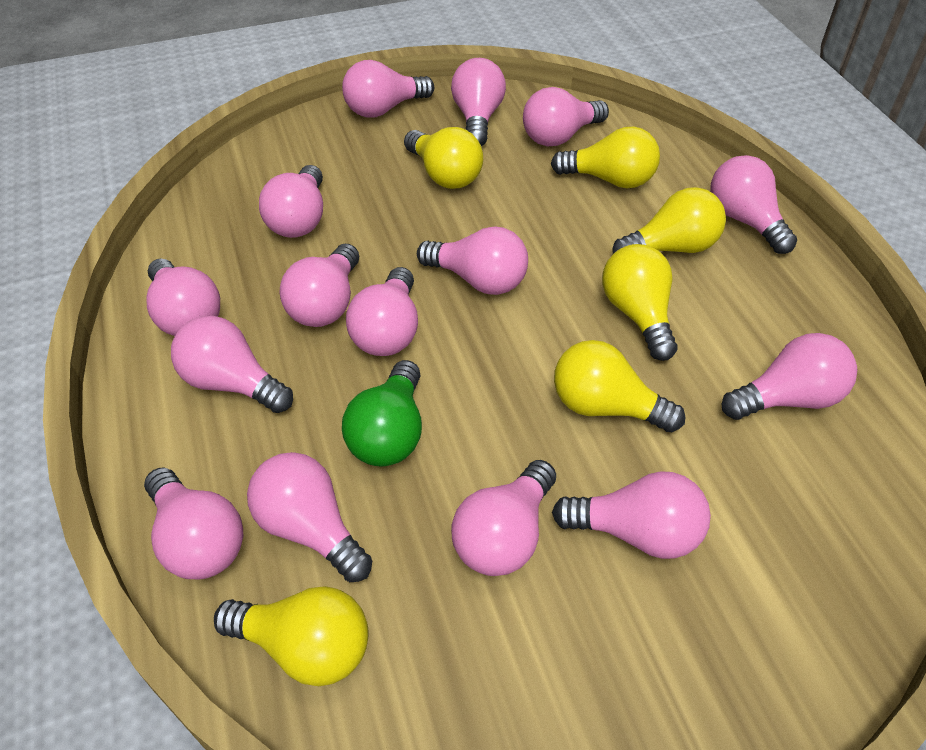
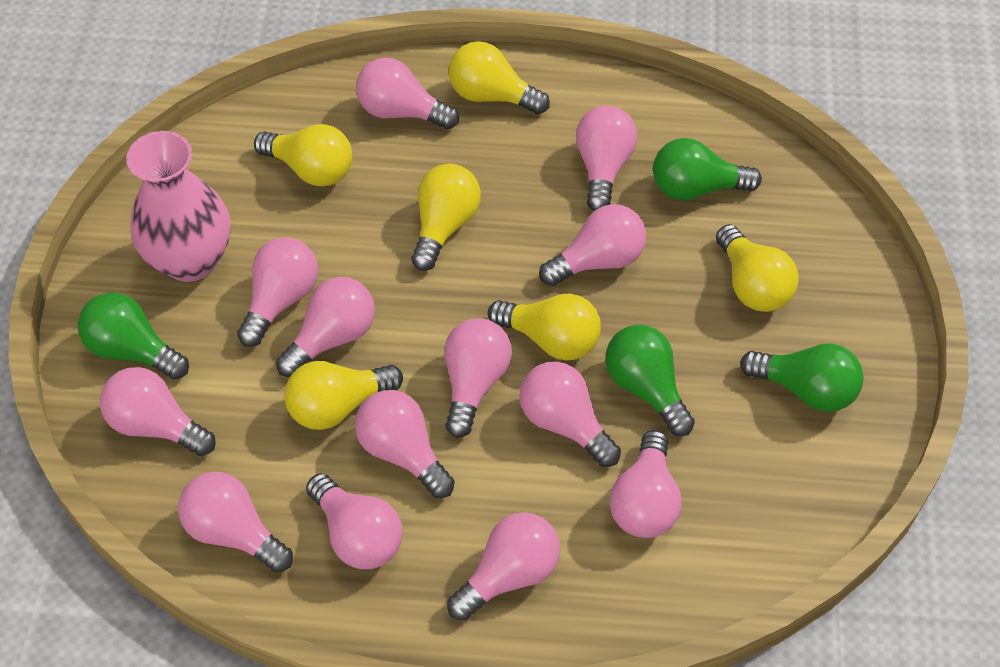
green light bulb: 1 -> 4
pink light bulb: 15 -> 13
pink vase: 0 -> 1

